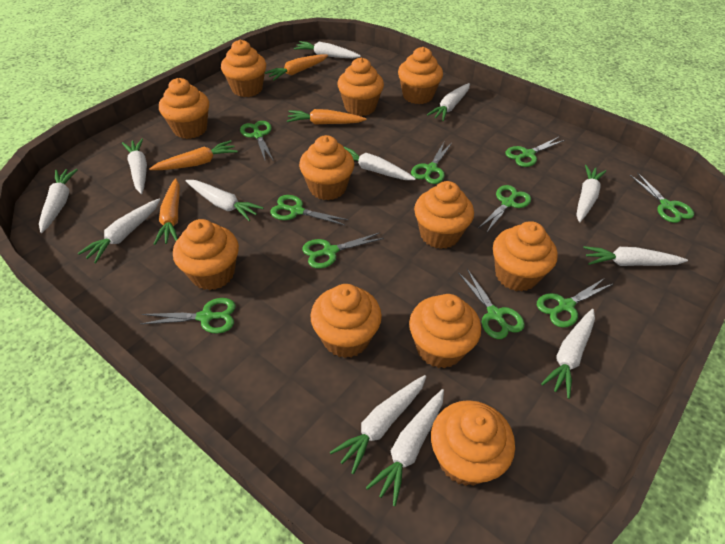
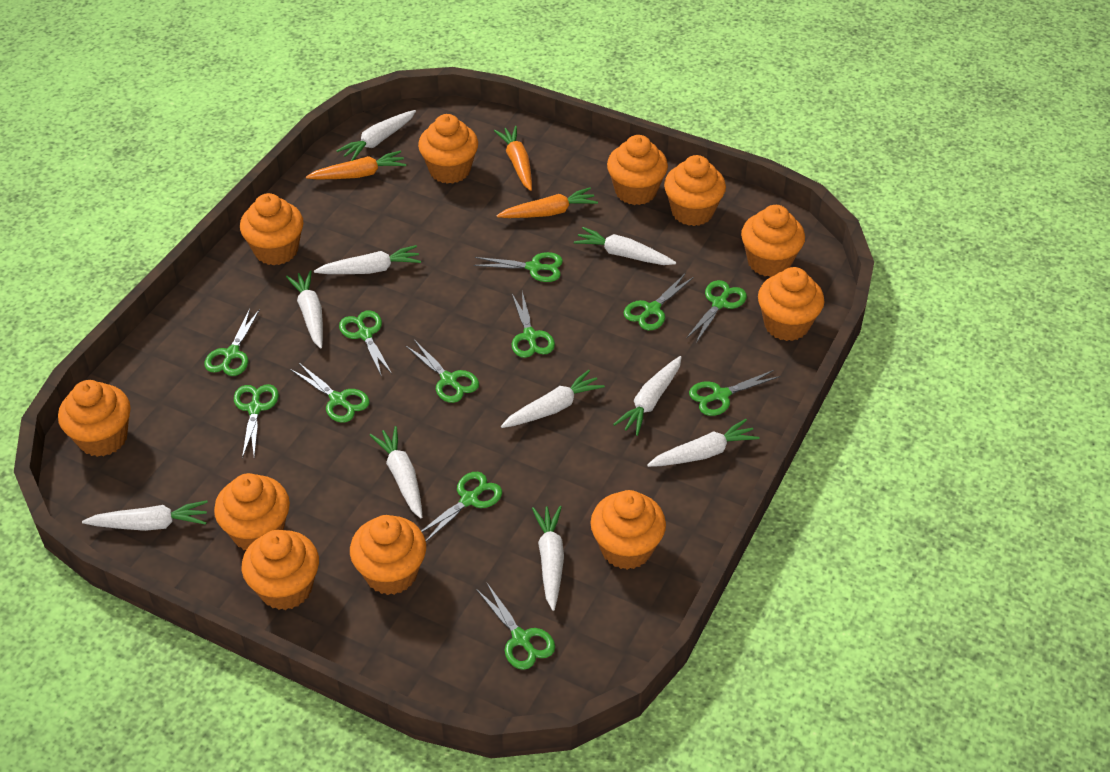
green scissors: 10 -> 12
orange carrot: 4 -> 3
white carrot: 12 -> 10

